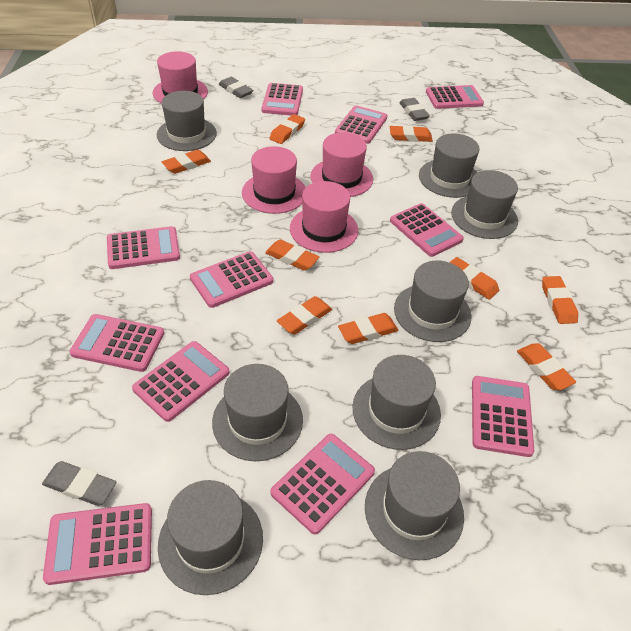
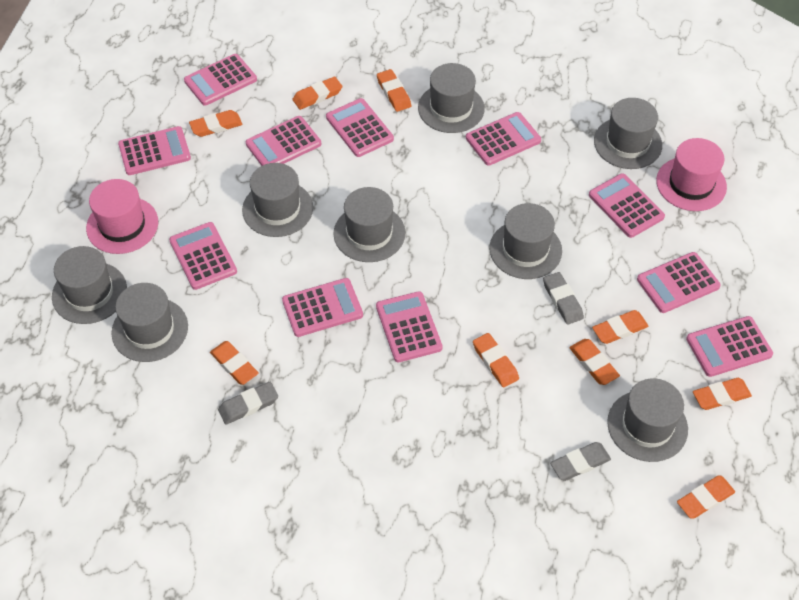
pink hat: 4 -> 2

